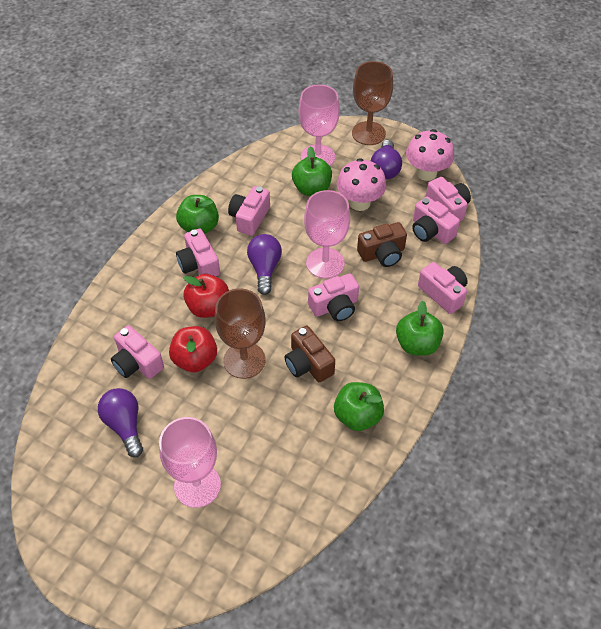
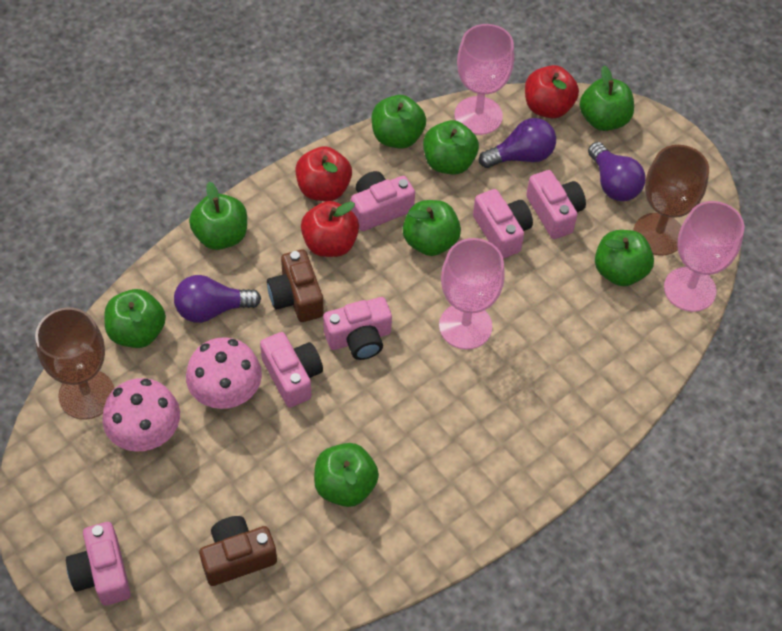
green apple: 4 -> 8
pink camera: 7 -> 6
red apple: 2 -> 3

